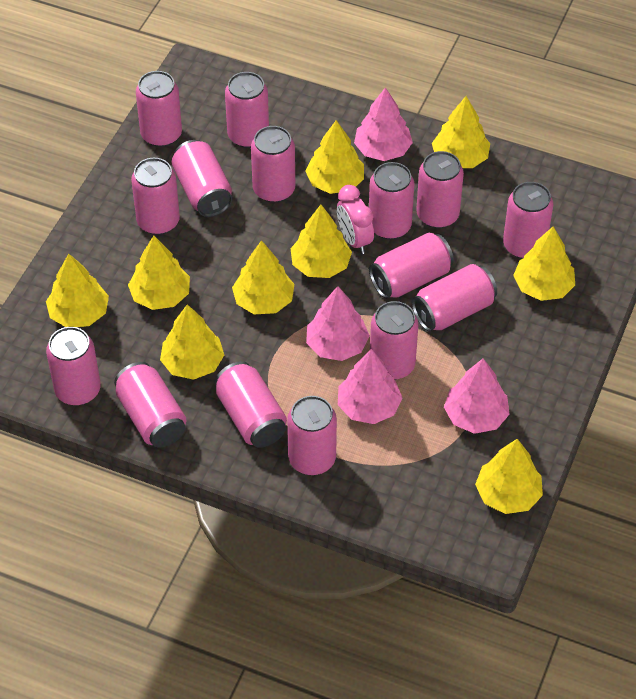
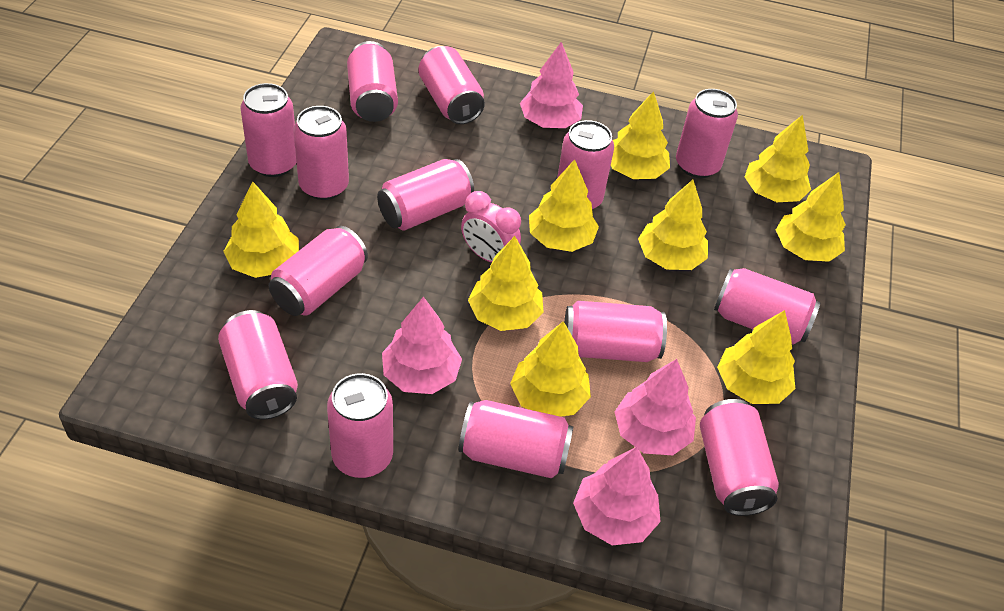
pink can: 15 -> 14

